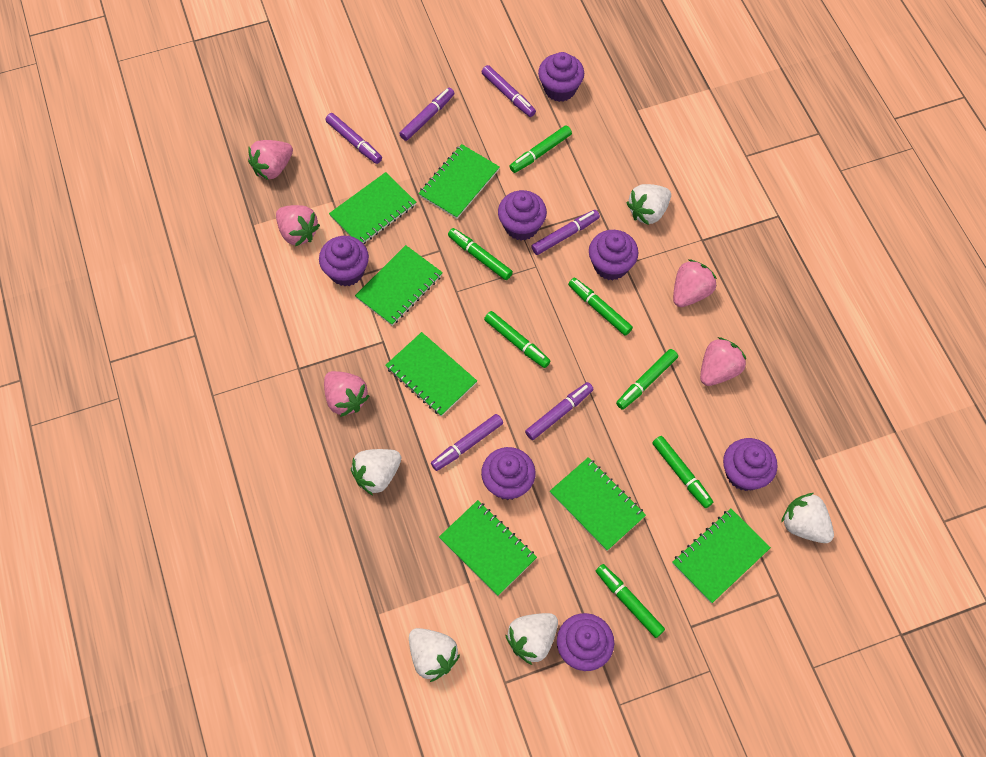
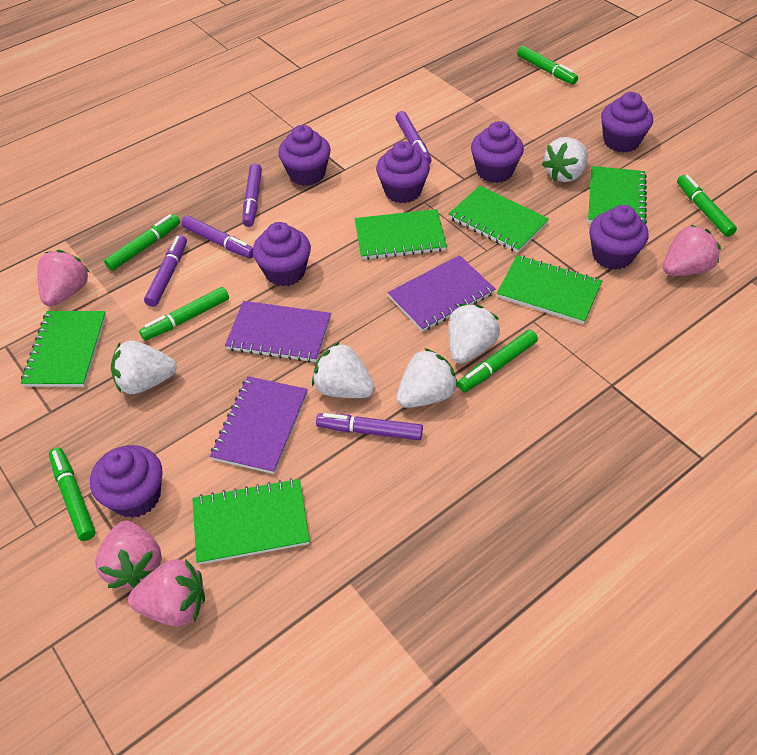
green marker: 7 -> 6
green notebook: 7 -> 6
pink strawberry: 5 -> 4
purple marker: 6 -> 5
purple notebook: 0 -> 3

